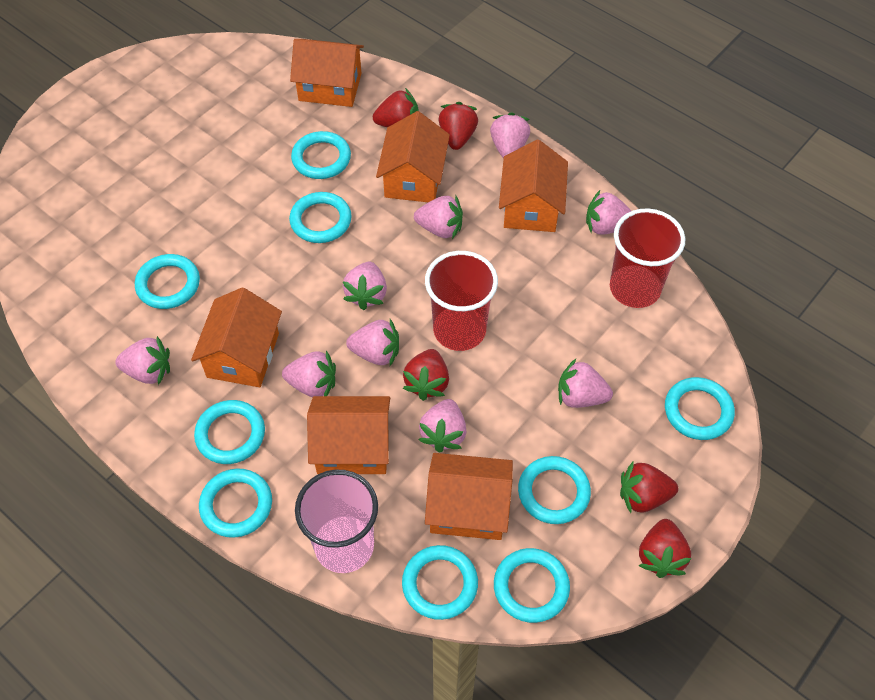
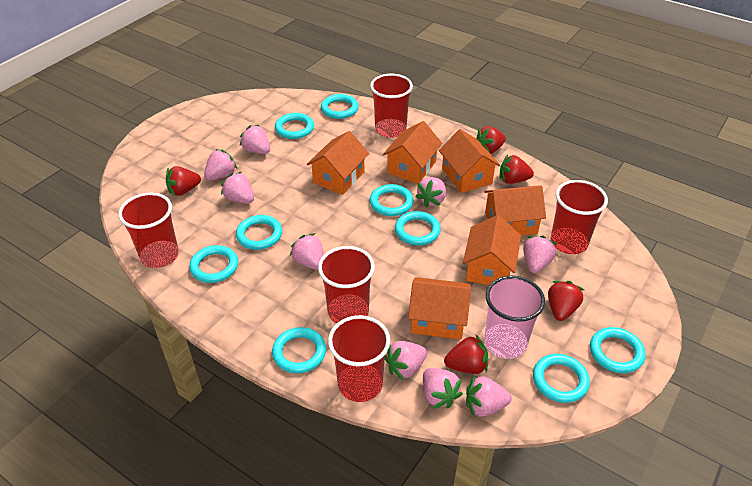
red cup: 2 -> 5

